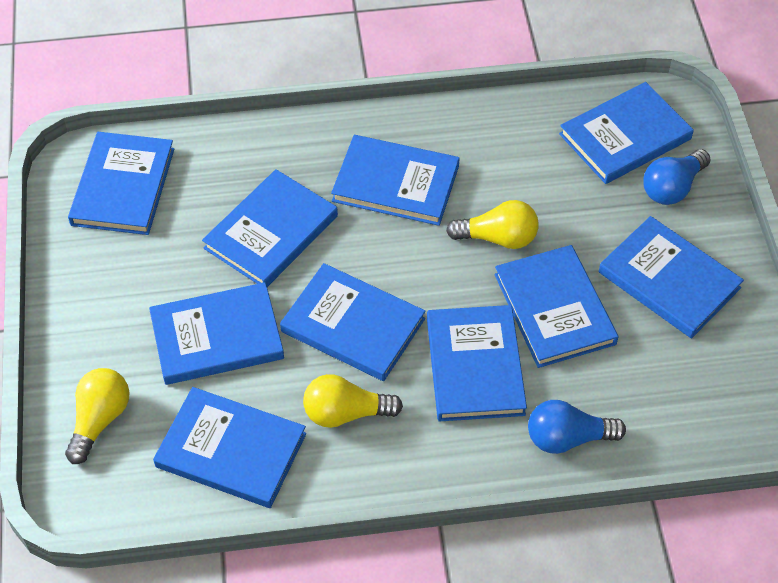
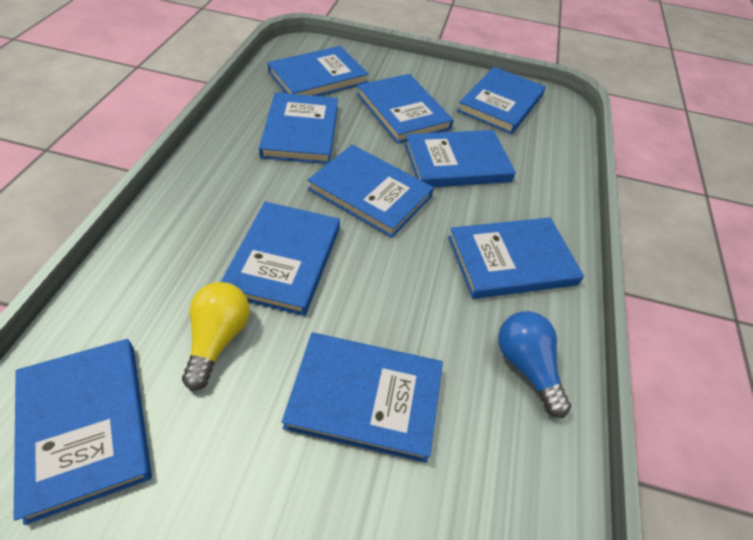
blue light bulb: 2 -> 1
yellow light bulb: 3 -> 1

